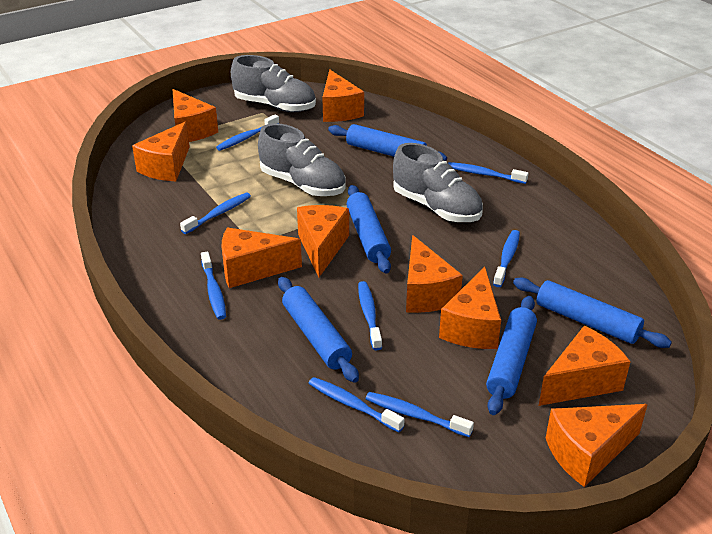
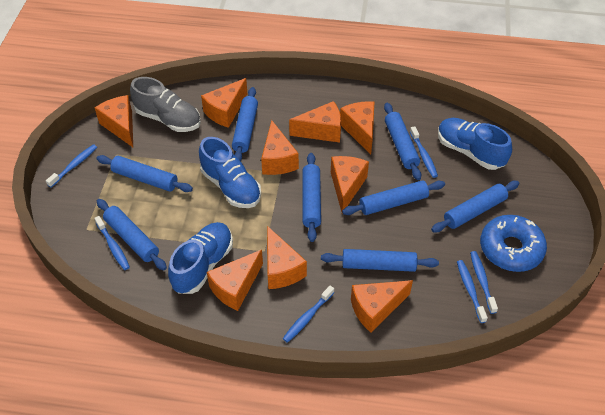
blue donut: 0 -> 1
blue rolling pin: 5 -> 8
blue shoe: 0 -> 3
blue toothbrush: 8 -> 6
grey shoe: 3 -> 1

